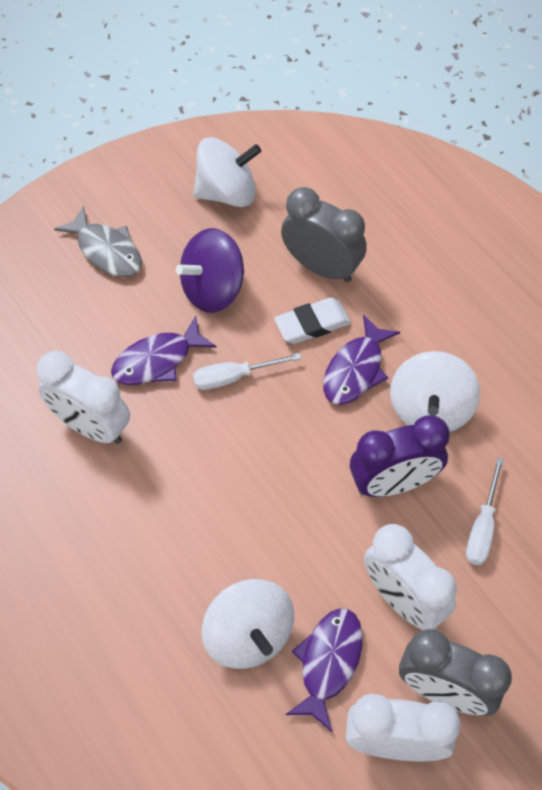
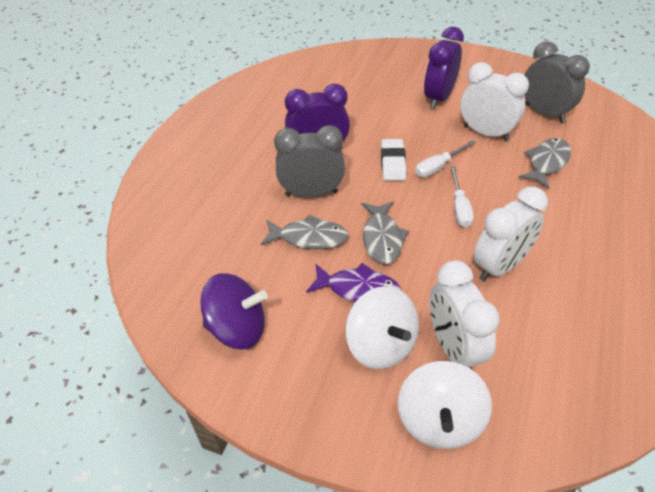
grey fish: 1 -> 3
purple clock: 1 -> 2
purple fish: 3 -> 1
white spinning top: 3 -> 2

